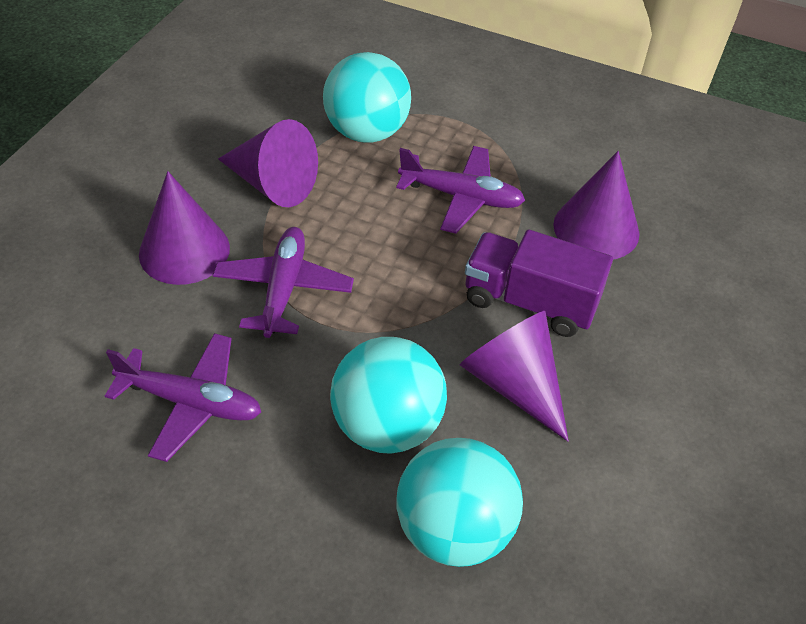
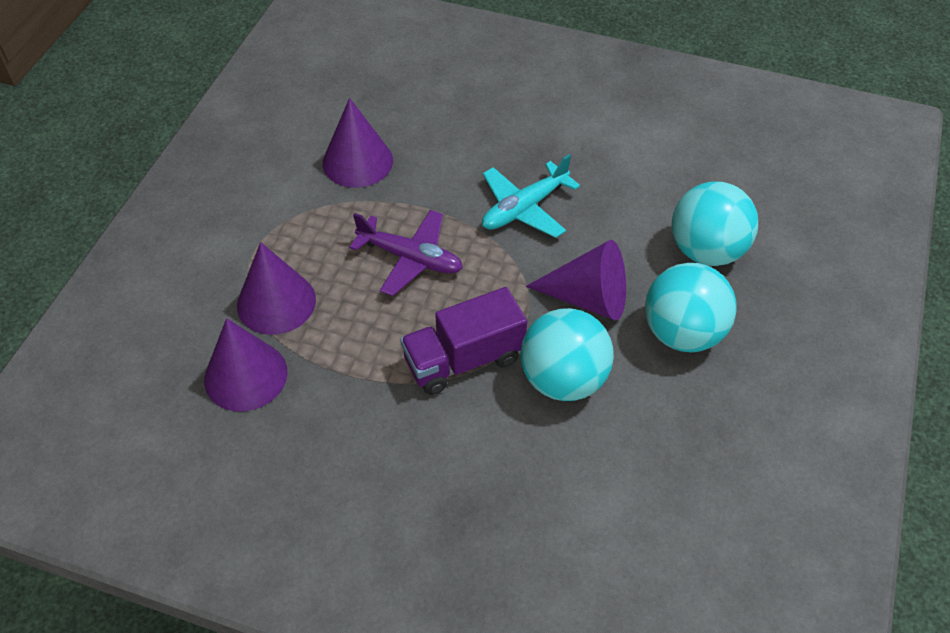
purple plane: 3 -> 1
turquoise plane: 0 -> 1

